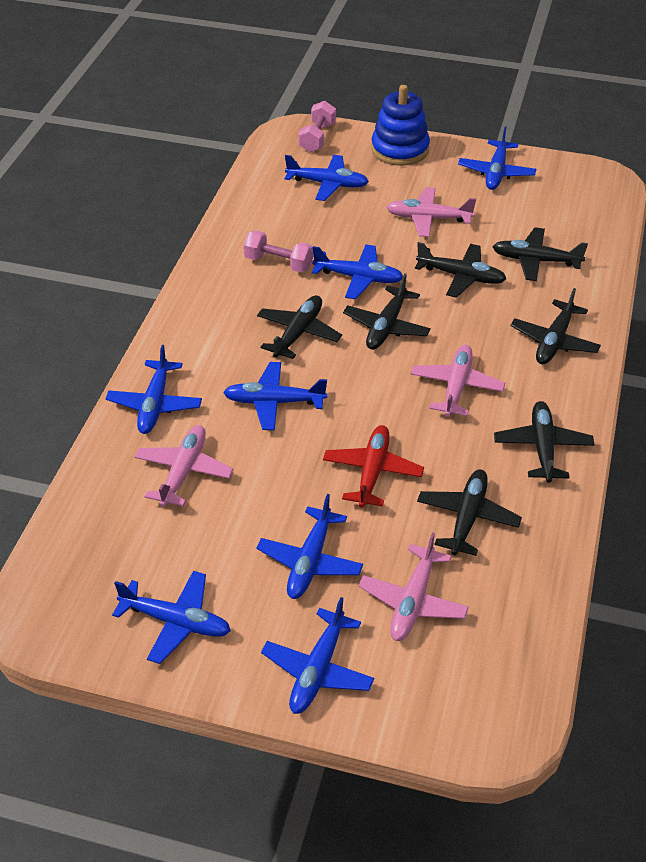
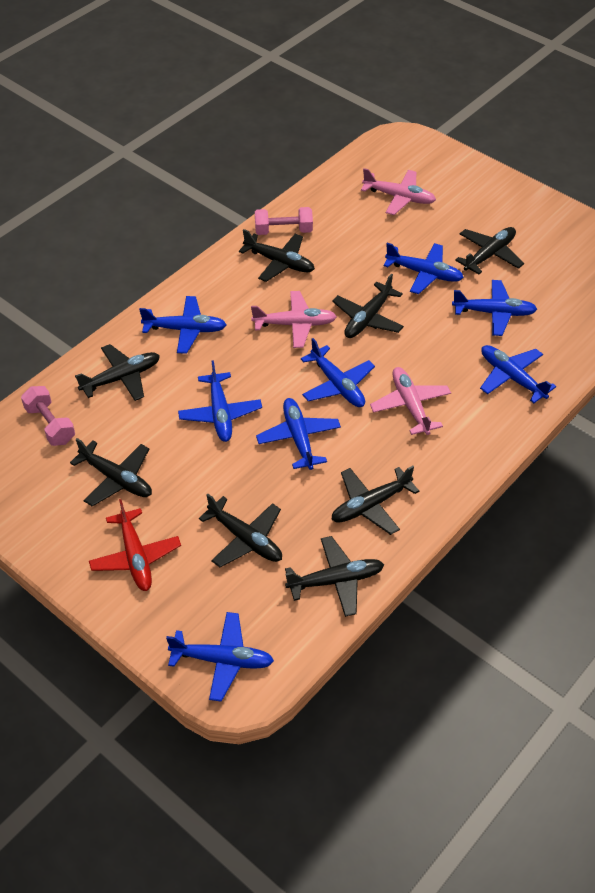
black plane: 7 -> 8
blue stacking toy: 1 -> 0
pink plane: 4 -> 3

